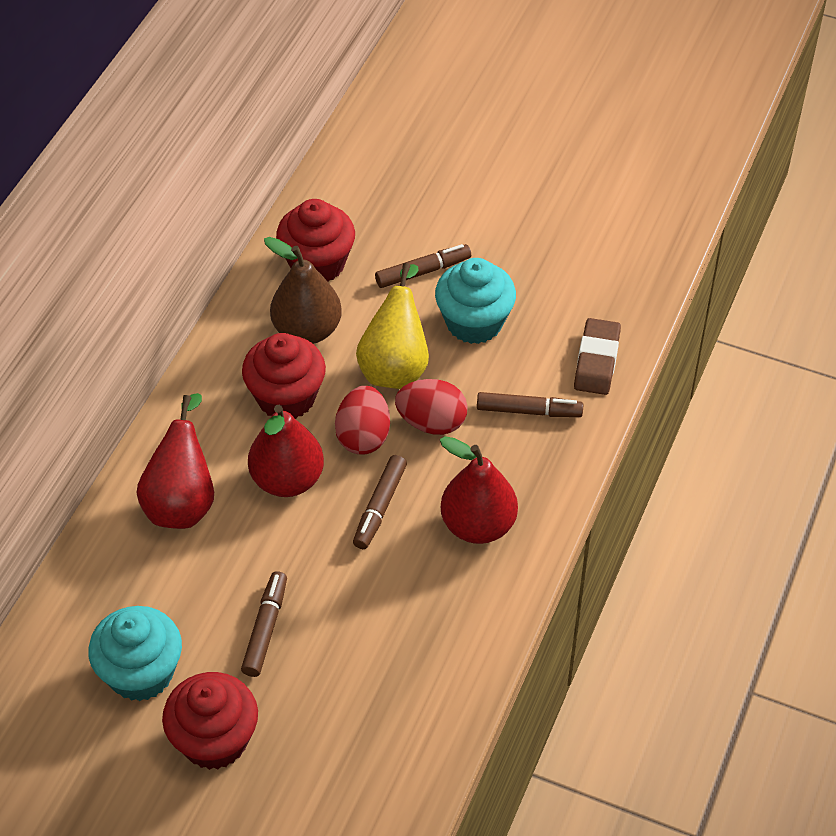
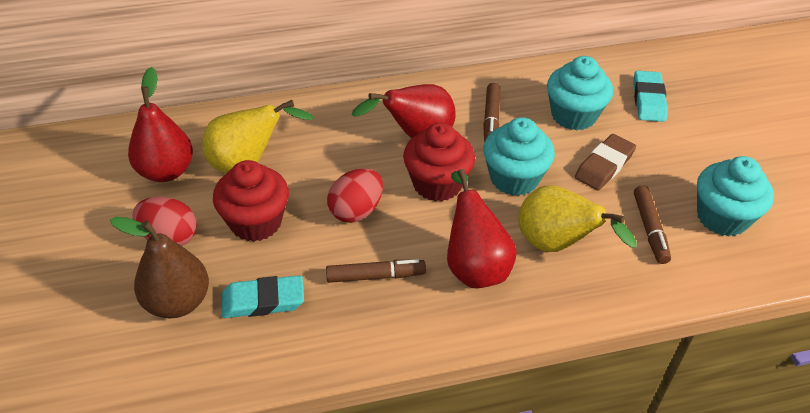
brown marker: 4 -> 3
red cupcake: 3 -> 2
turquoise cupcake: 2 -> 3
turquoise eraser: 0 -> 2
yellow pear: 1 -> 2

